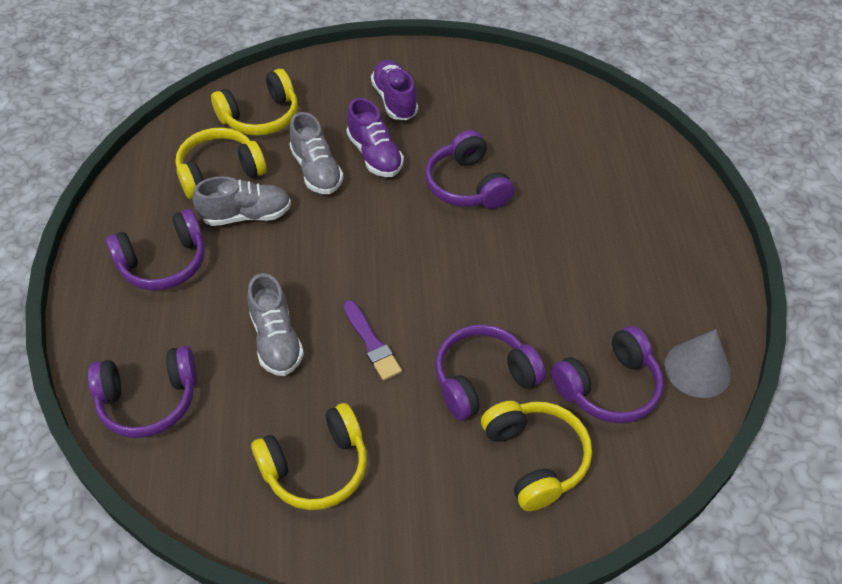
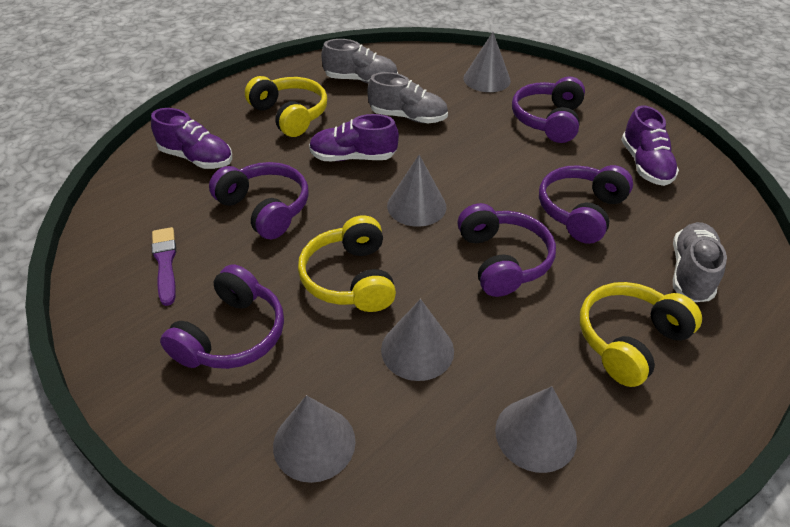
grey cone: 1 -> 5
purple shoe: 2 -> 3
yellow headphones: 4 -> 3

